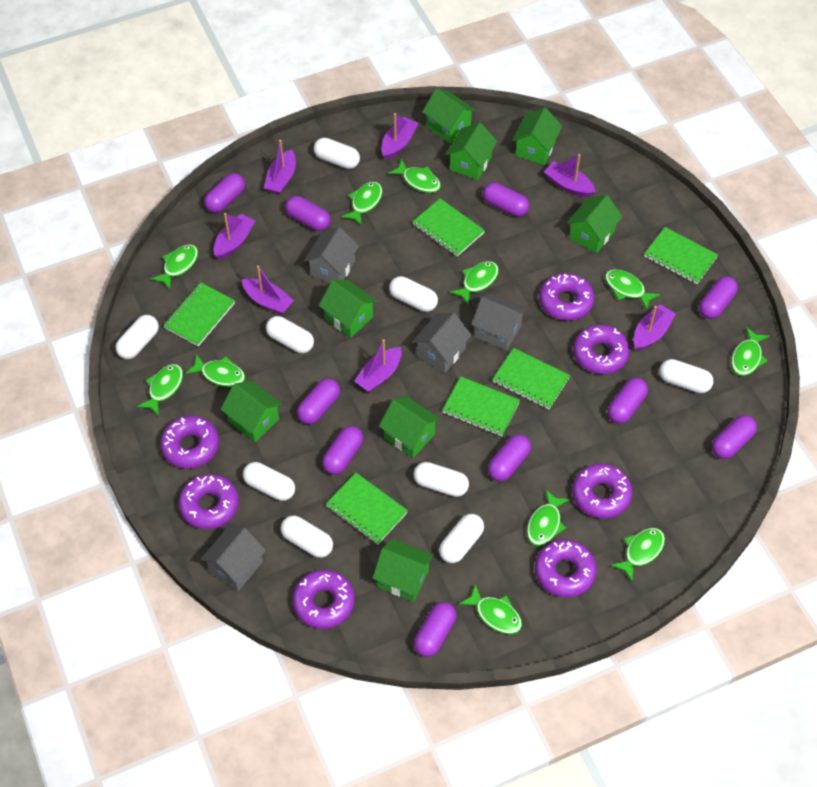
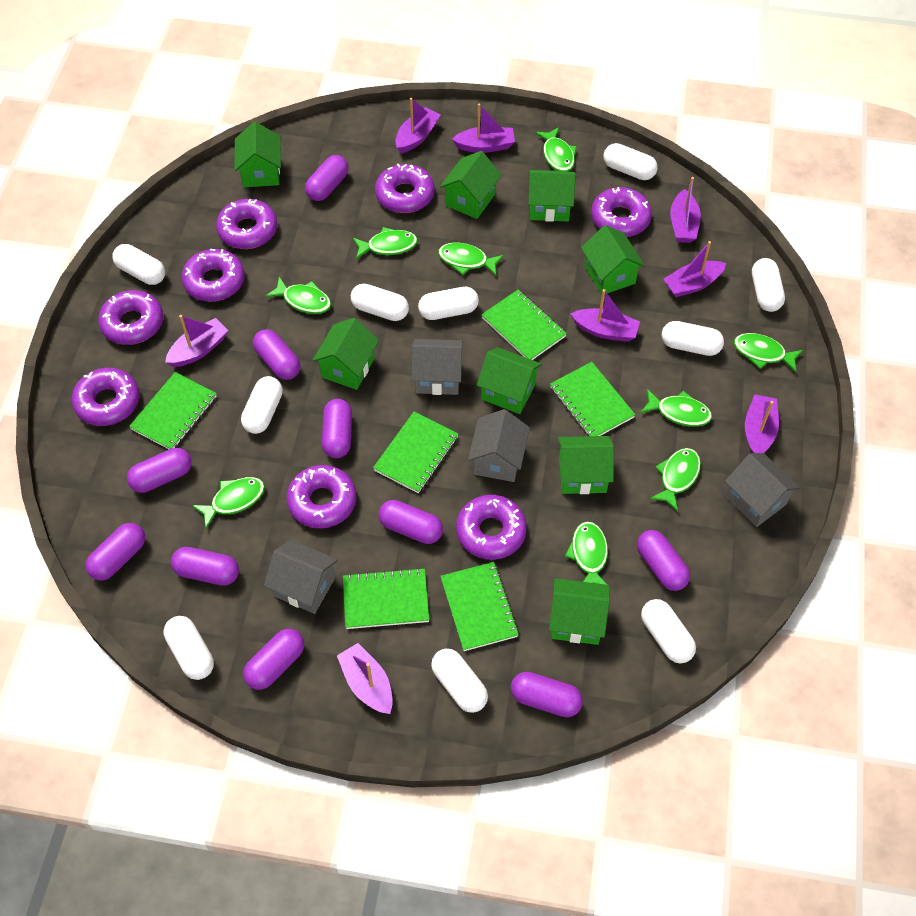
green fish: 11 -> 9
purple boat: 7 -> 8
purple donut: 7 -> 8
white capsule: 9 -> 10

